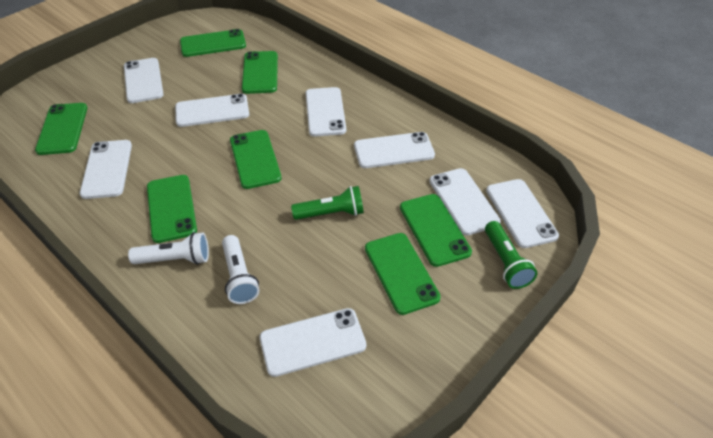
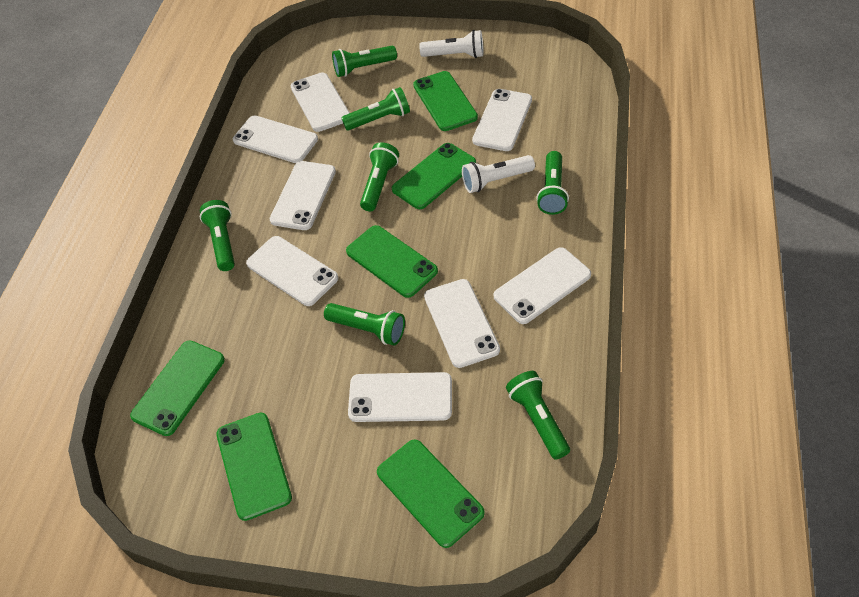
green flashlight: 2 -> 7
green phone: 7 -> 6

